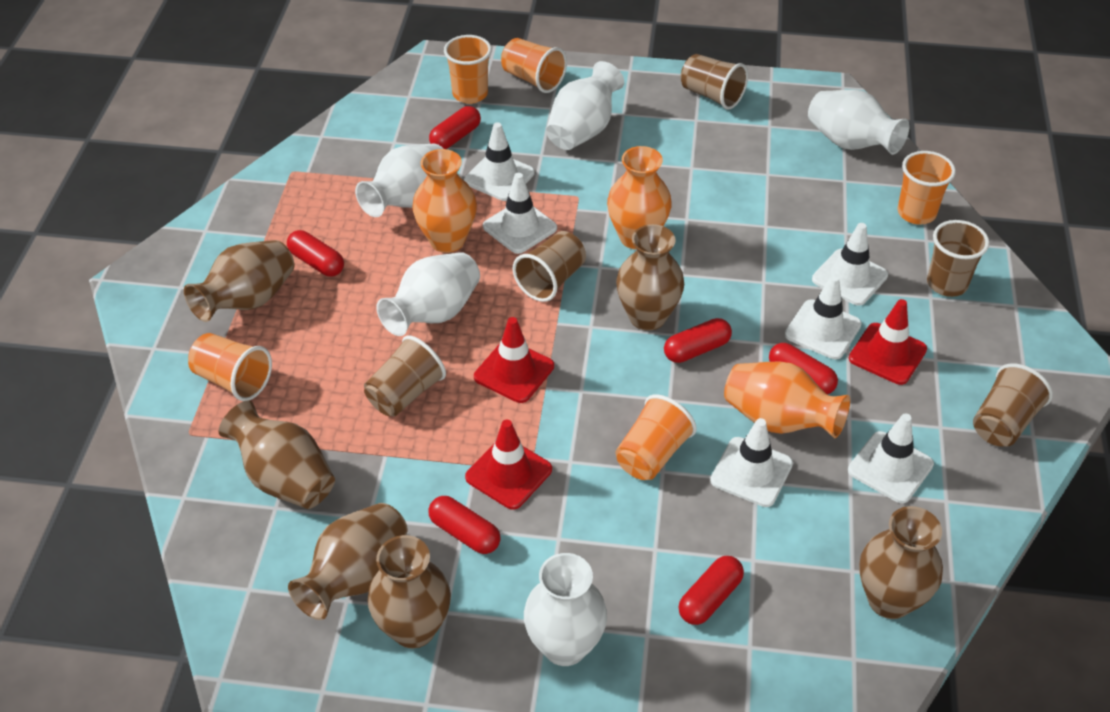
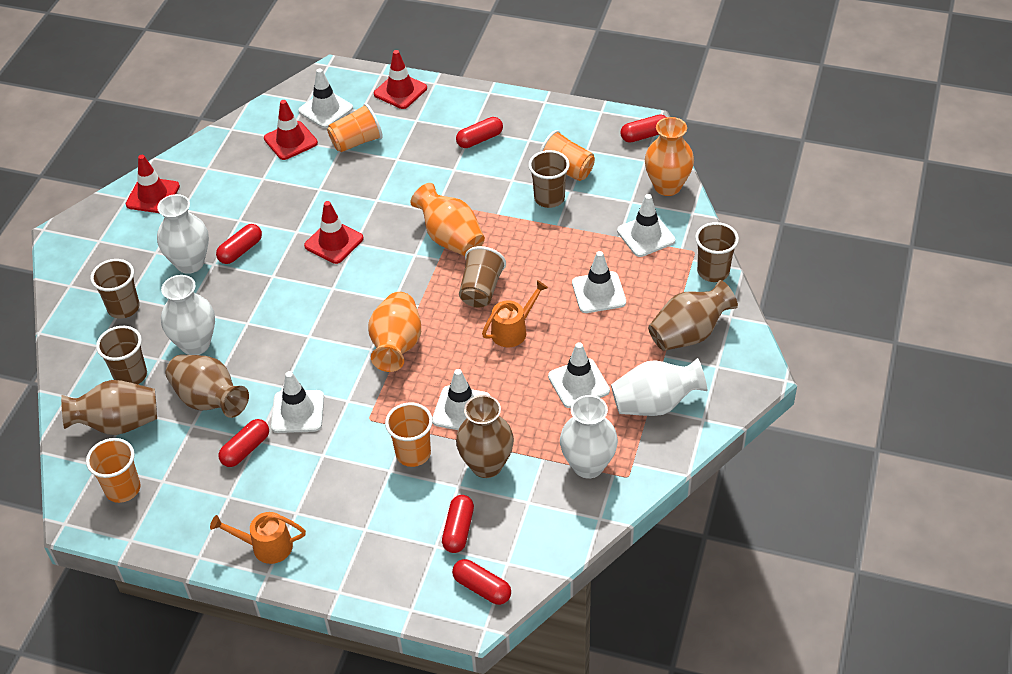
brown vase: 6 -> 4
orange cup: 5 -> 4
orange watering can: 0 -> 2
red traffic cone: 3 -> 4
white vase: 5 -> 4

